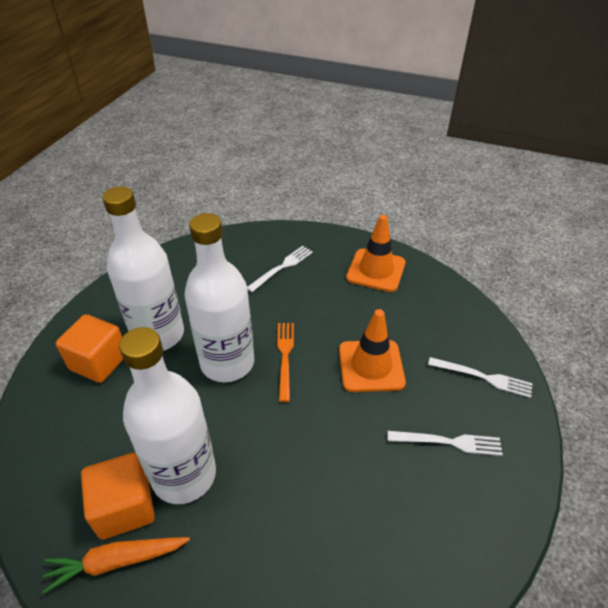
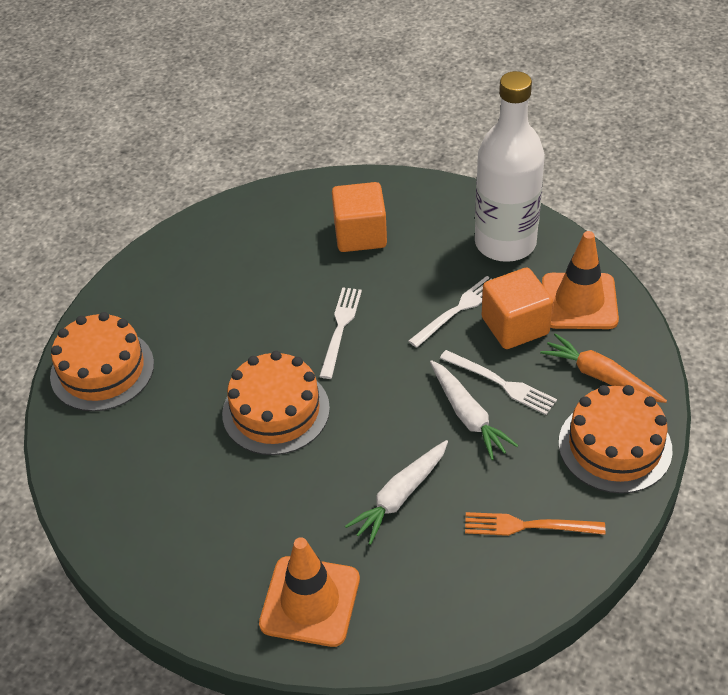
orange cake: 0 -> 3
white bottle: 3 -> 1
white carrot: 0 -> 2

